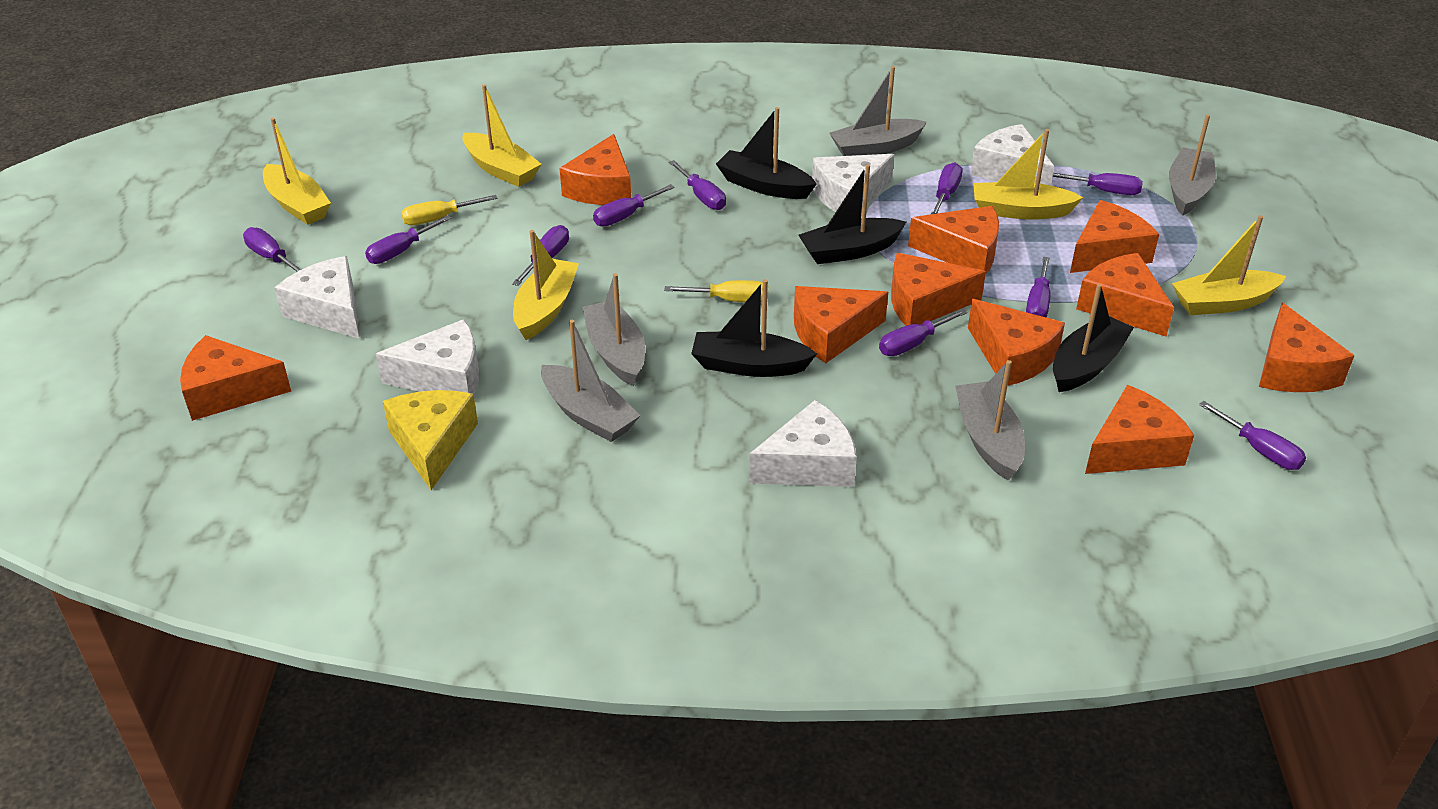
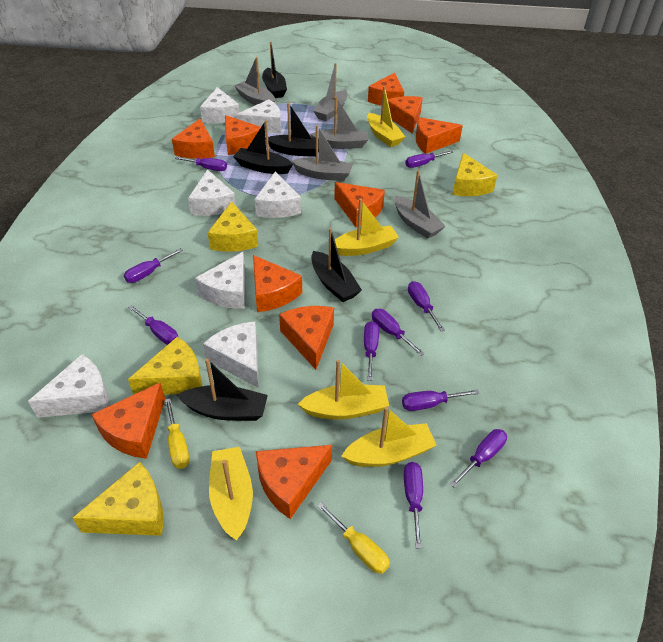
black boat: 4 -> 5
white cheese: 5 -> 7
yellow cheese: 1 -> 4

